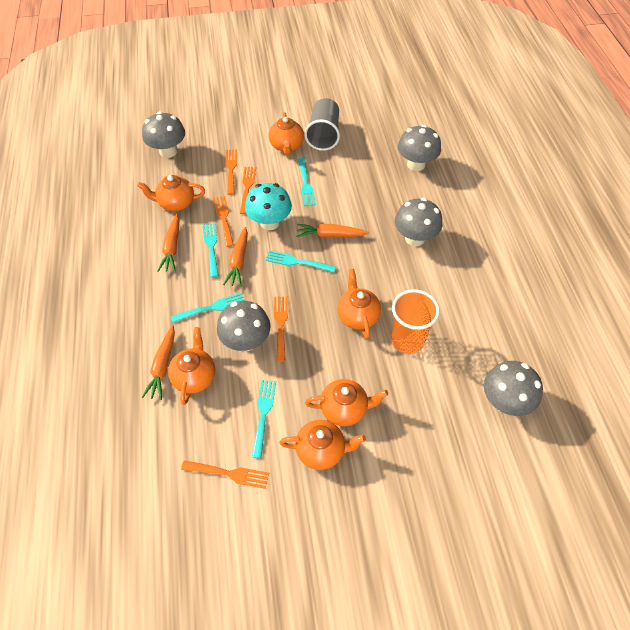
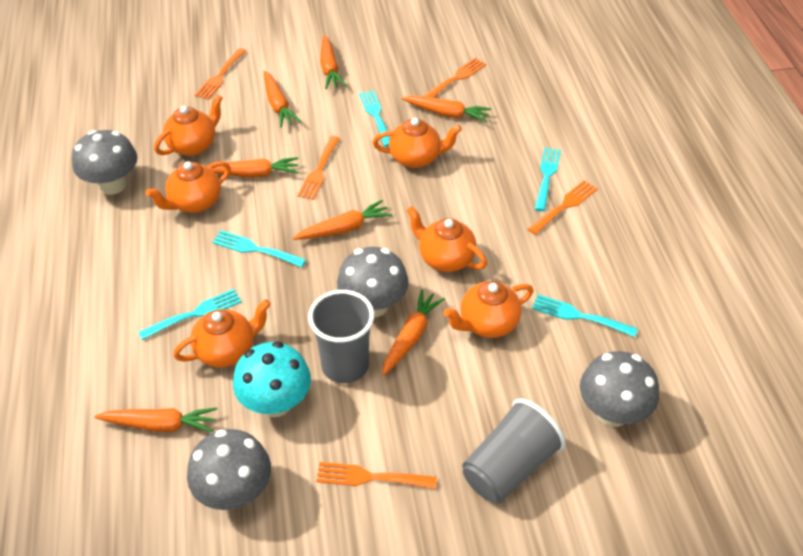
grey cup: 1 -> 2
grey mushroom: 5 -> 4
orange carrot: 4 -> 7
orange cup: 1 -> 0

